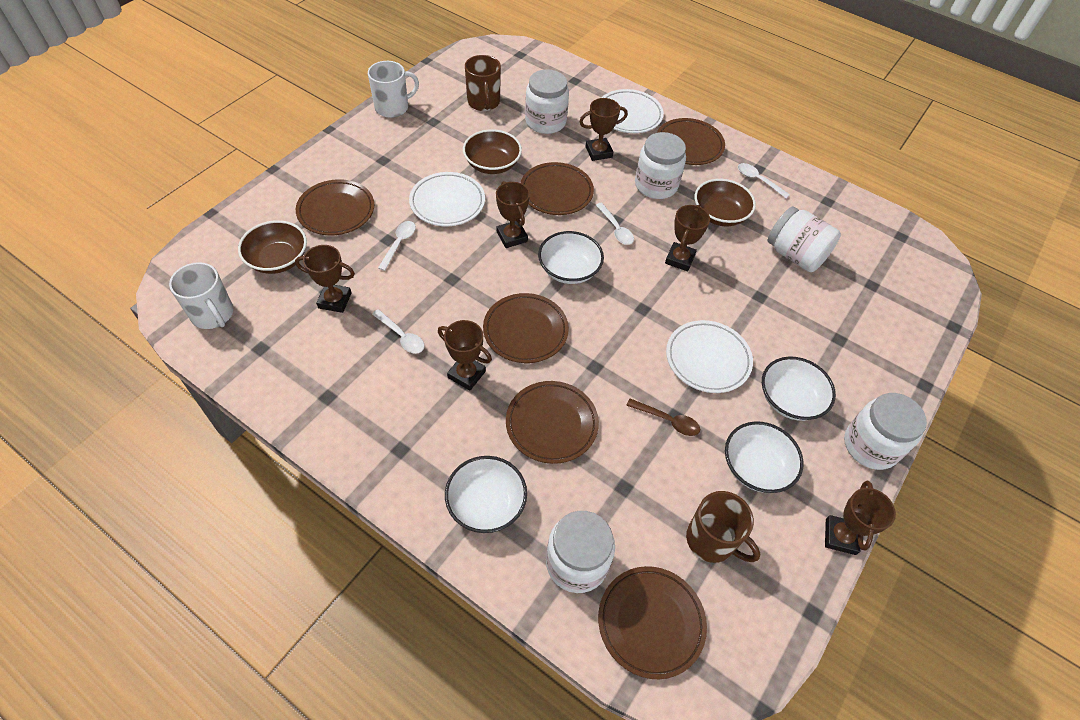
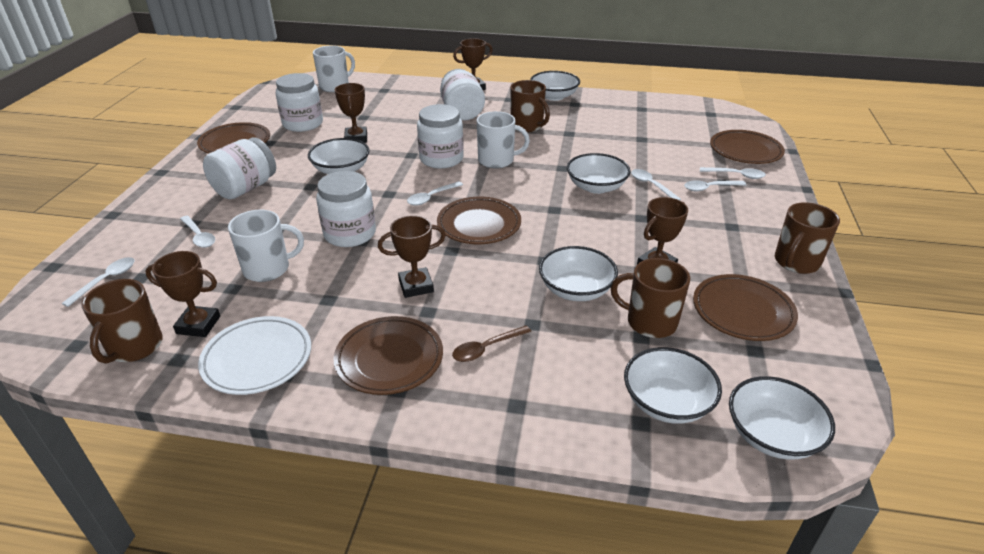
brown bowl: 3 -> 0
brown mug: 2 -> 4
brown plate: 6 -> 5
brown trophy: 6 -> 5
white bowl: 4 -> 6
white mug: 2 -> 3
white plate: 3 -> 1
white spoon: 4 -> 6

